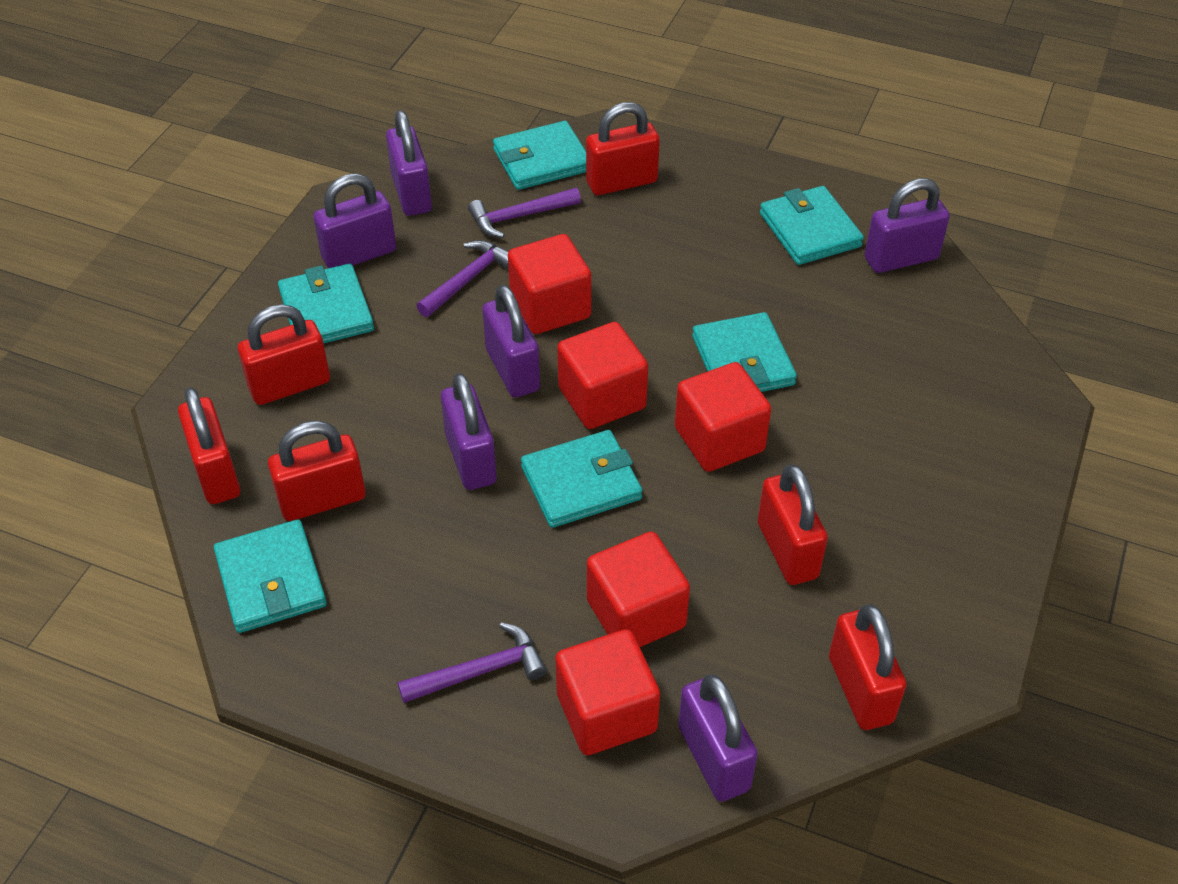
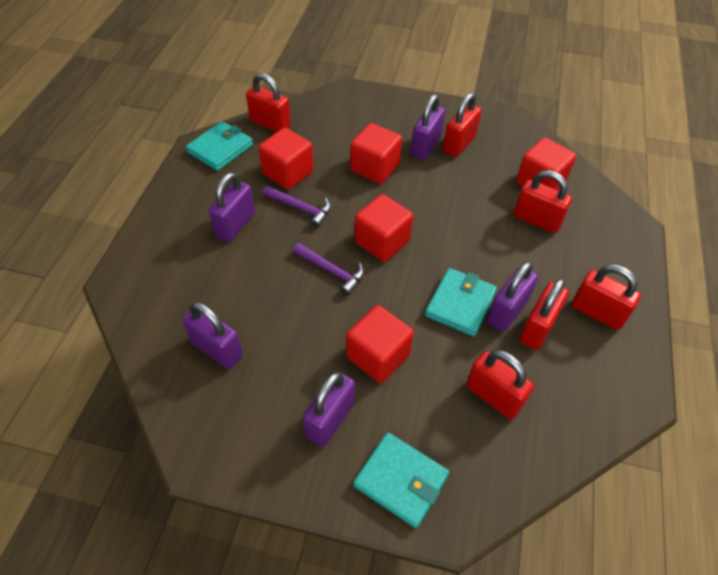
purple hammer: 3 -> 2
purple padlock: 6 -> 5
turquoise wallet: 6 -> 3

